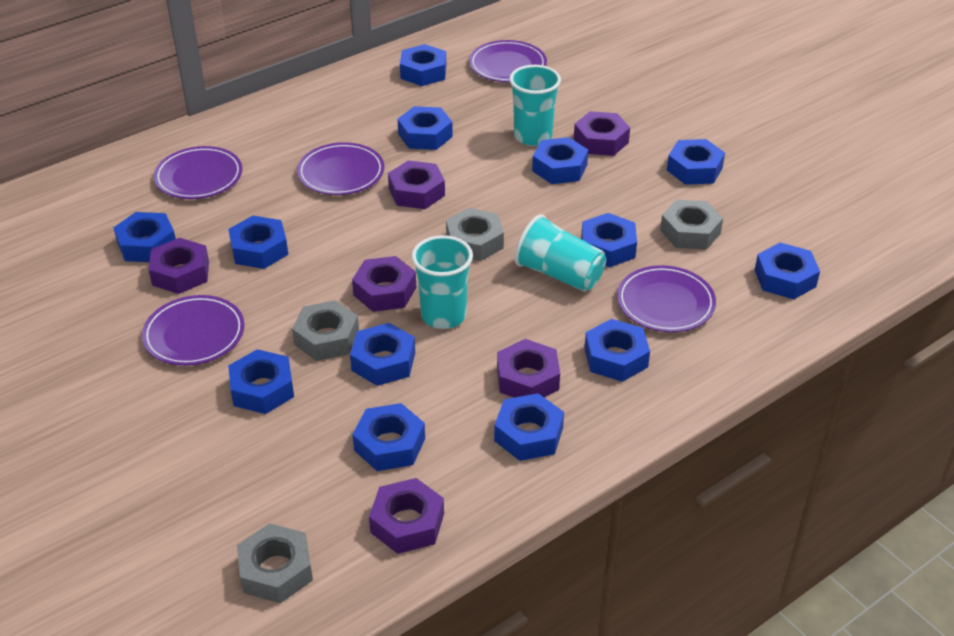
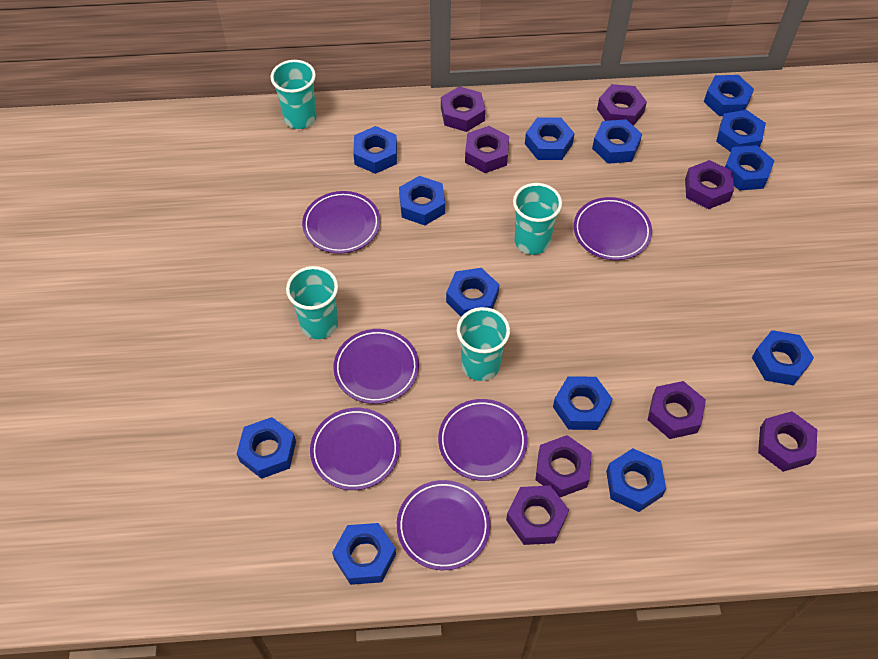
grey nut: 4 -> 0
purple nut: 6 -> 8
purple plate: 5 -> 6
turquoise cup: 3 -> 4

